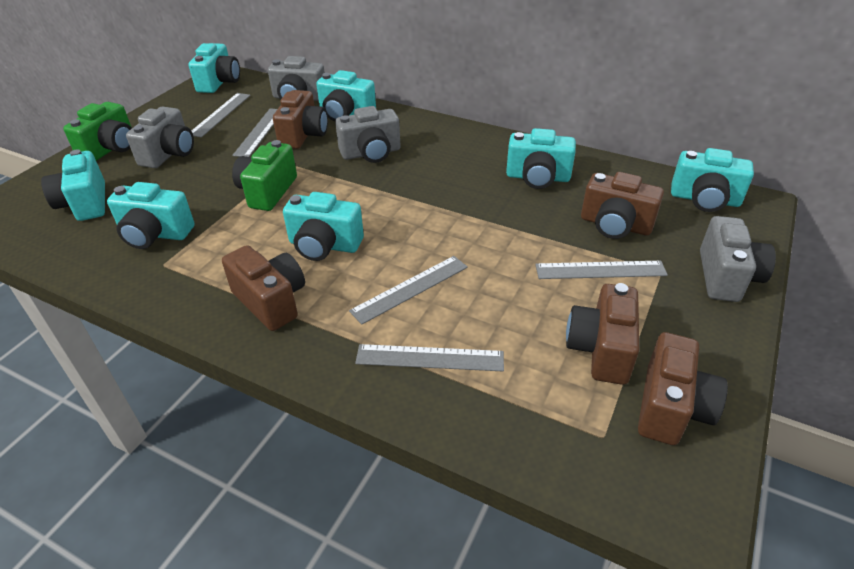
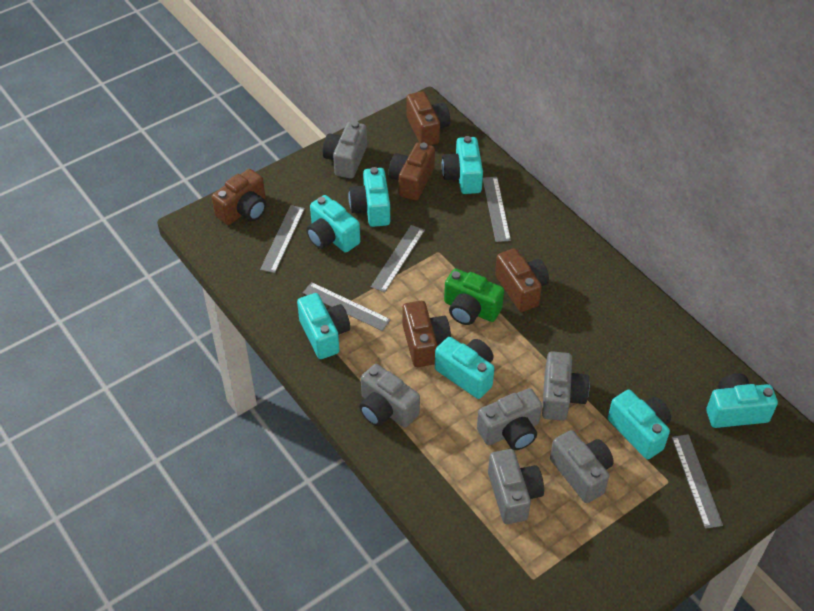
green camera: 2 -> 1
grey camera: 4 -> 6

